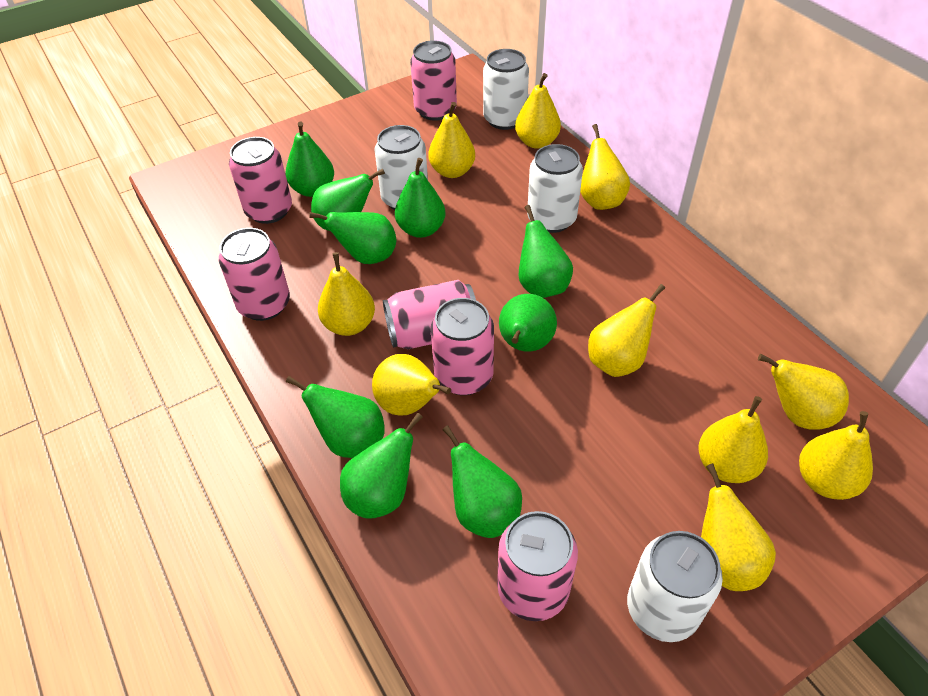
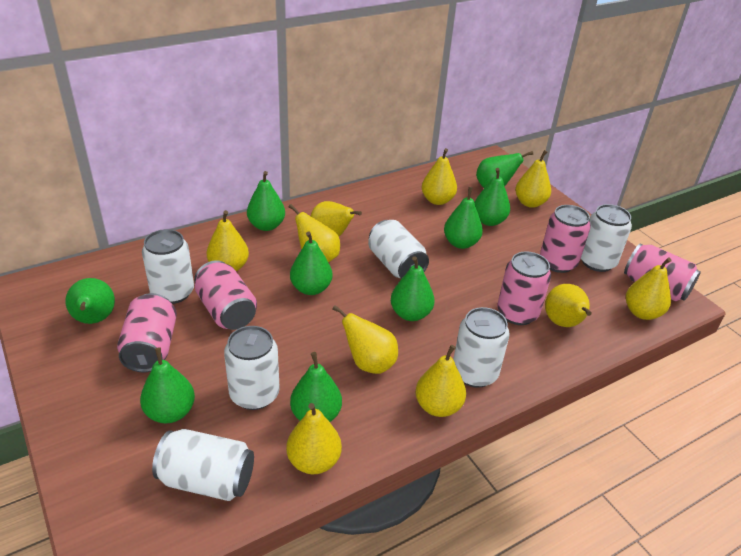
pink can: 6 -> 5
white can: 4 -> 6

